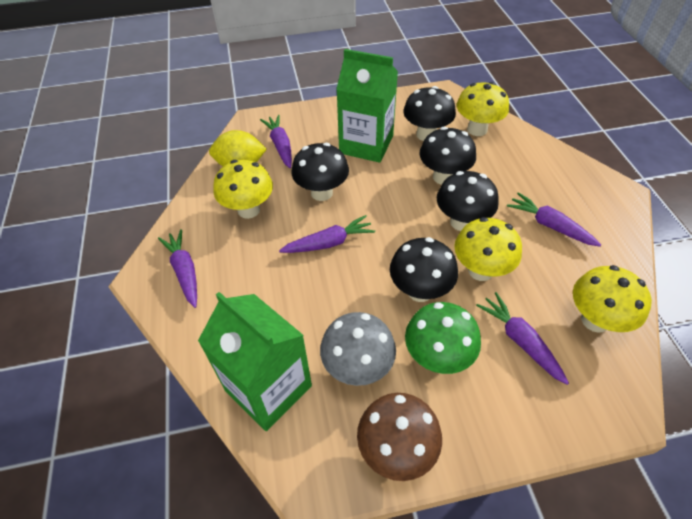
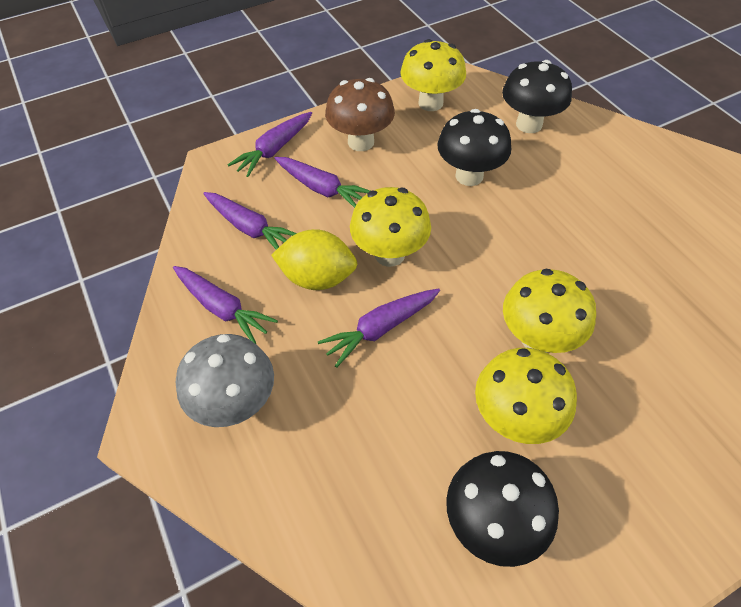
black mushroom: 5 -> 3
green carton: 2 -> 0
green mushroom: 1 -> 0

